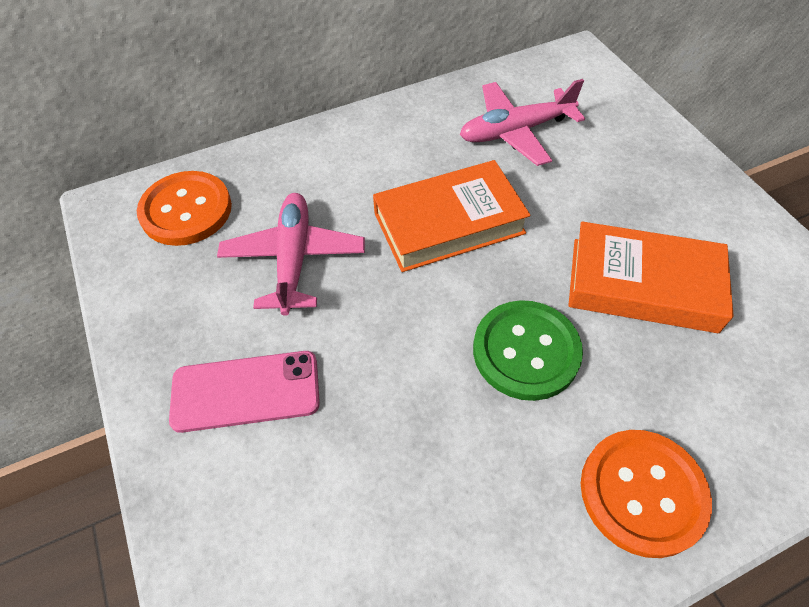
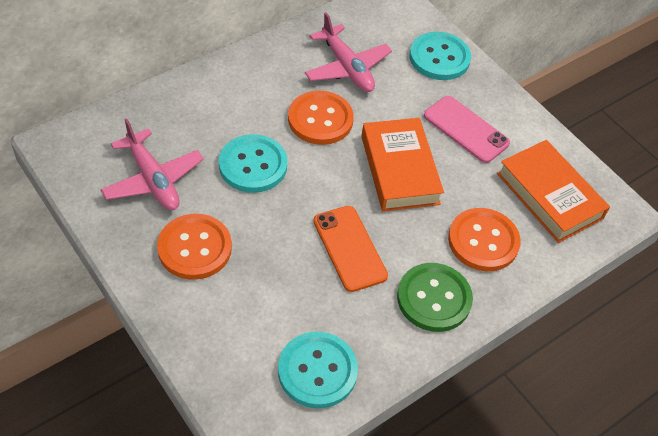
orange button: 2 -> 3
orange phone: 0 -> 1
turquoise button: 0 -> 3

